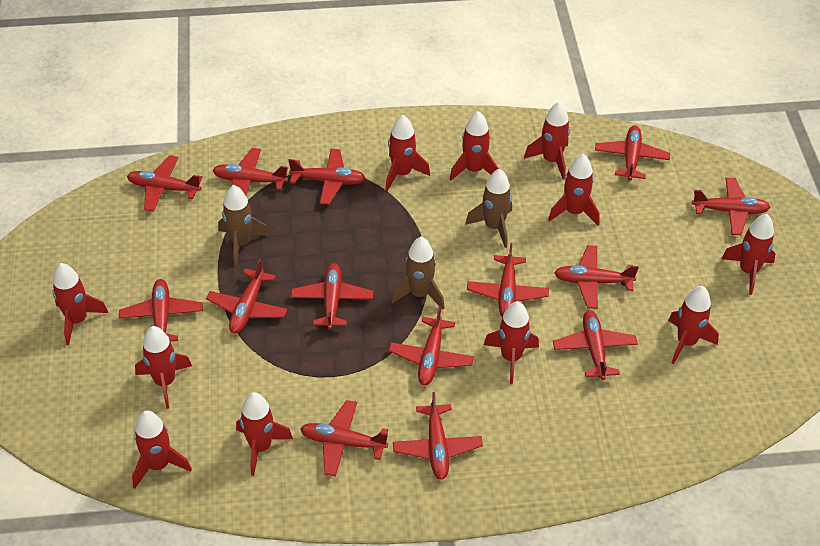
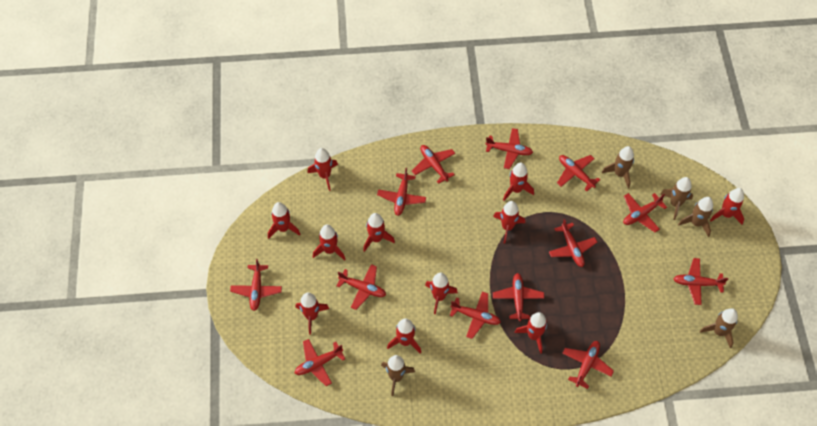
brown rocket: 3 -> 5
red plane: 14 -> 13

